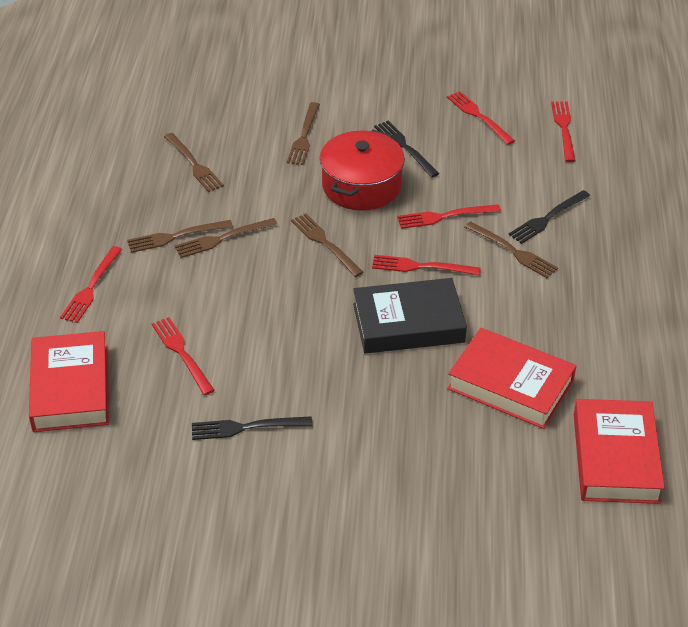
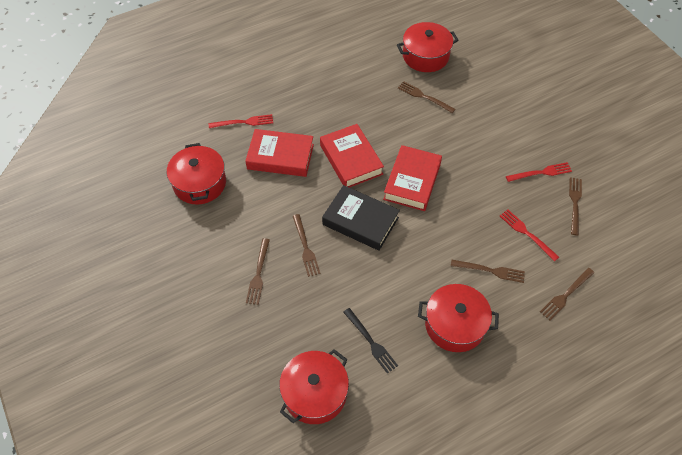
black fork: 3 -> 1
red fork: 6 -> 3
red pot: 1 -> 4

